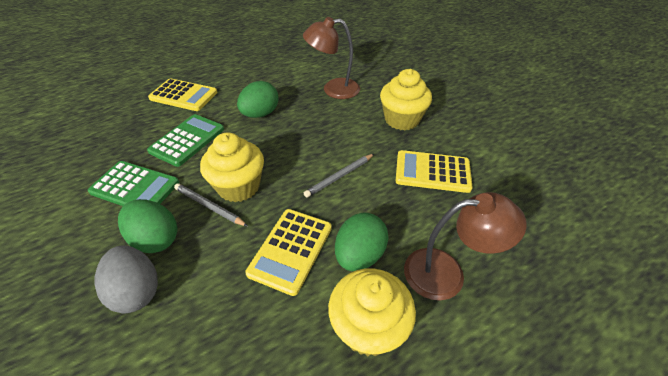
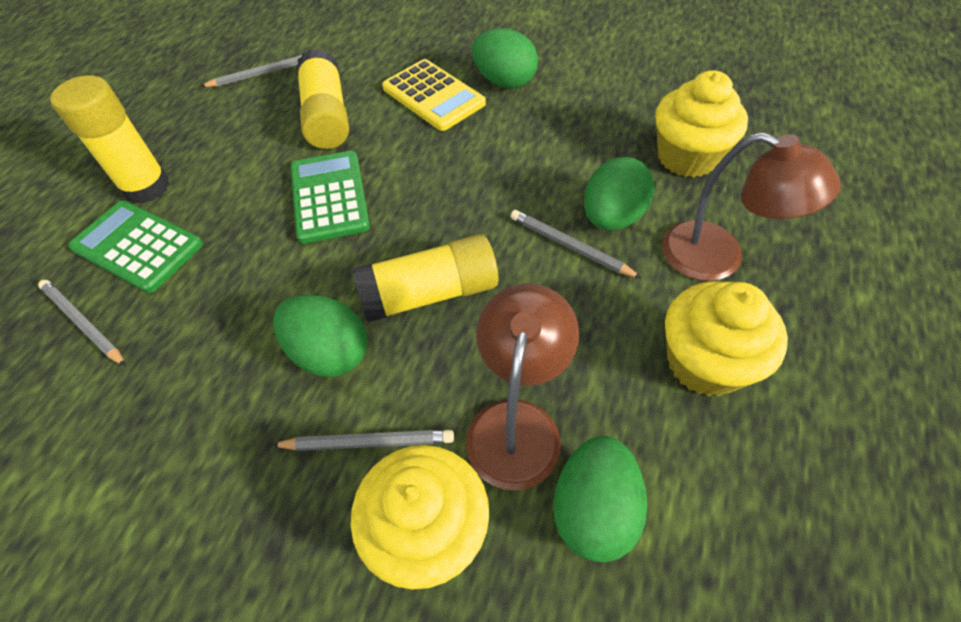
green egg: 3 -> 4
grey egg: 1 -> 0
grey pencil: 2 -> 4
yellow calculator: 3 -> 1
yellow glue stick: 0 -> 3

